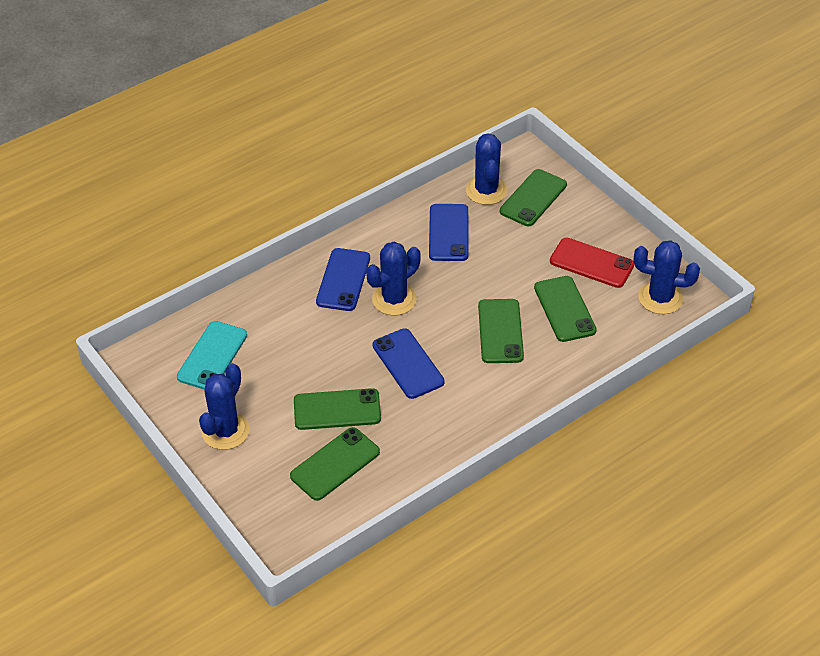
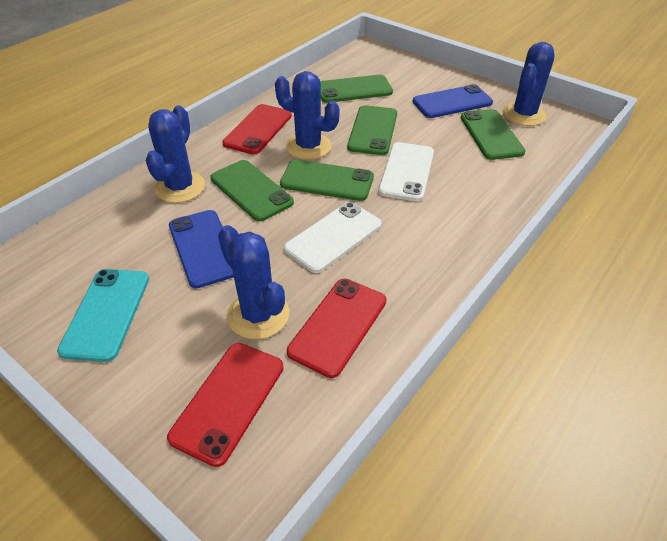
blue phone: 3 -> 2
red phone: 1 -> 3
white phone: 0 -> 2

